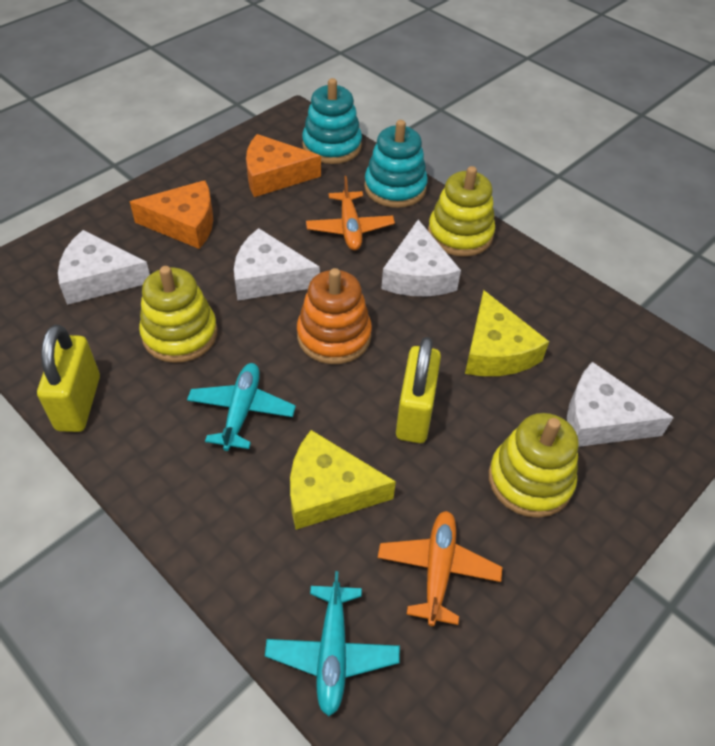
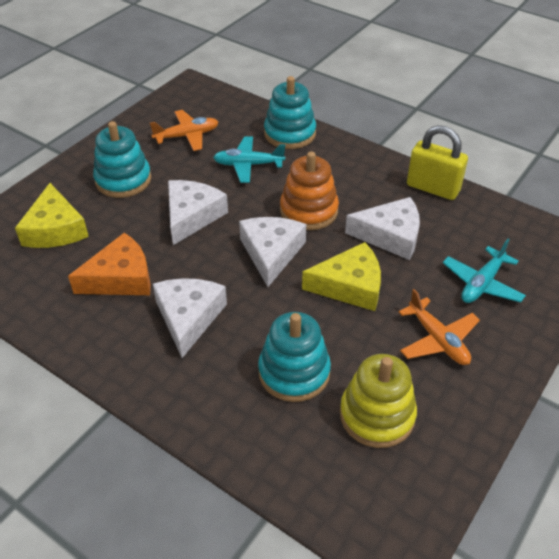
orange cheese: 2 -> 1
turquoise stacking toy: 2 -> 3
yellow padlock: 2 -> 1
yellow stacking toy: 3 -> 1

